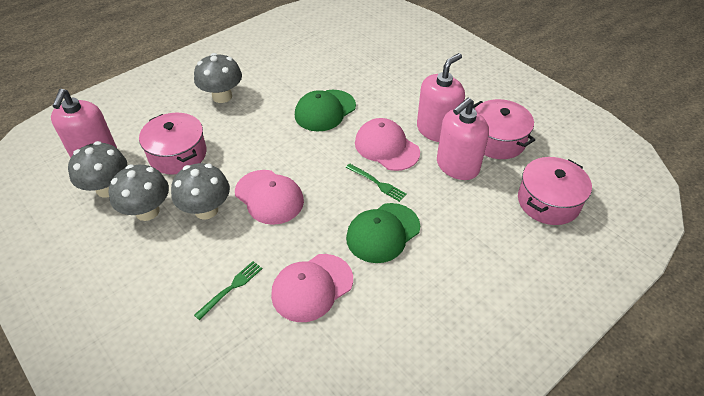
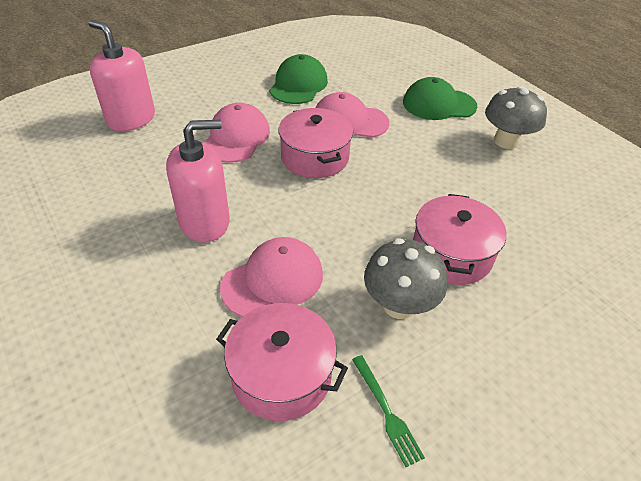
green fork: 2 -> 1
grey mushroom: 4 -> 2
pink soap dispenser: 3 -> 2

